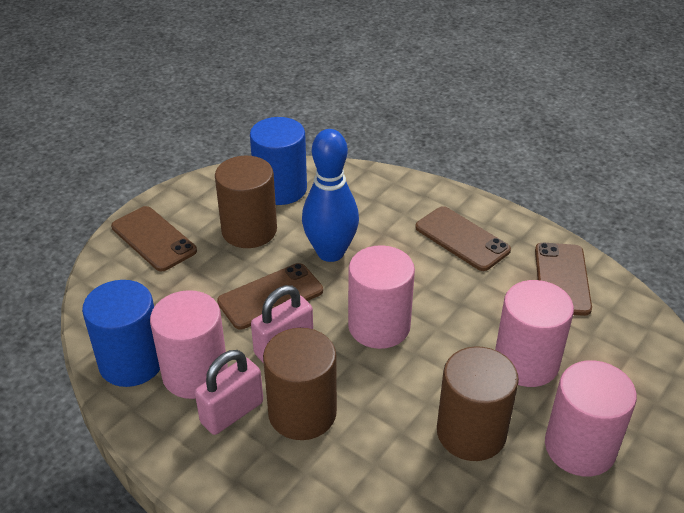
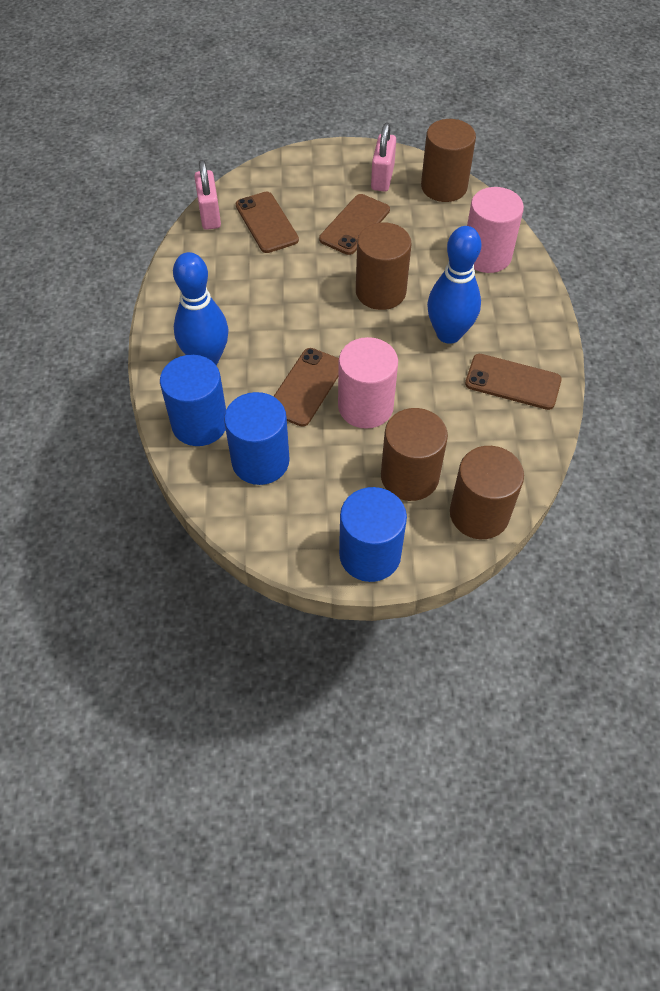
blue bowling pin: 1 -> 2
blue cylinder: 2 -> 3
brown cylinder: 3 -> 4
pink cylinder: 4 -> 2

